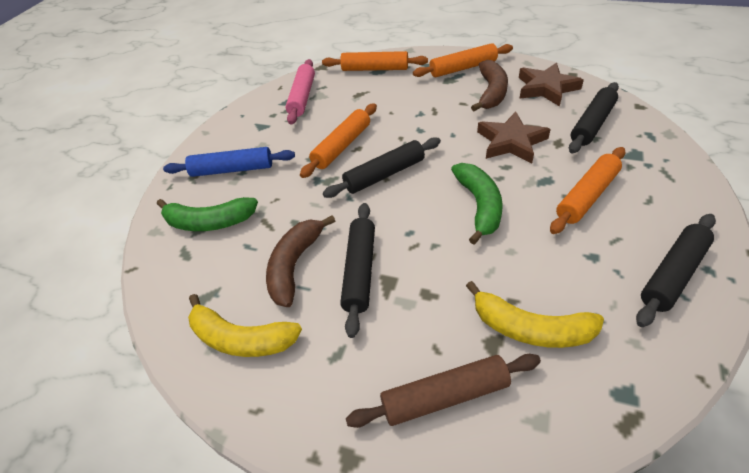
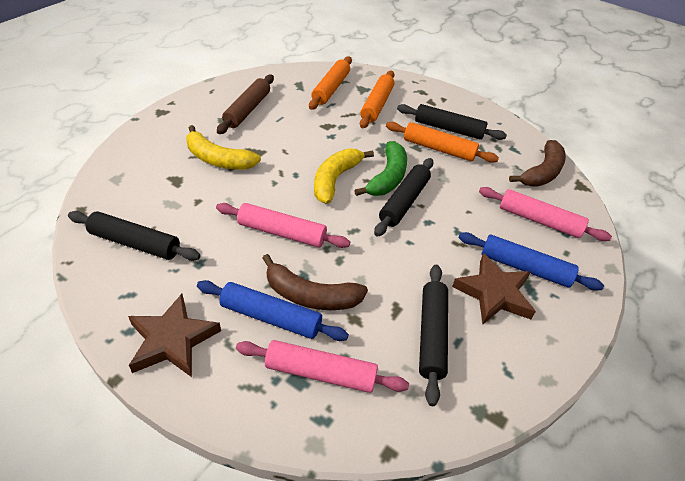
blue rolling pin: 1 -> 2
green banana: 2 -> 1
orange rolling pin: 4 -> 3
pink rolling pin: 1 -> 3

